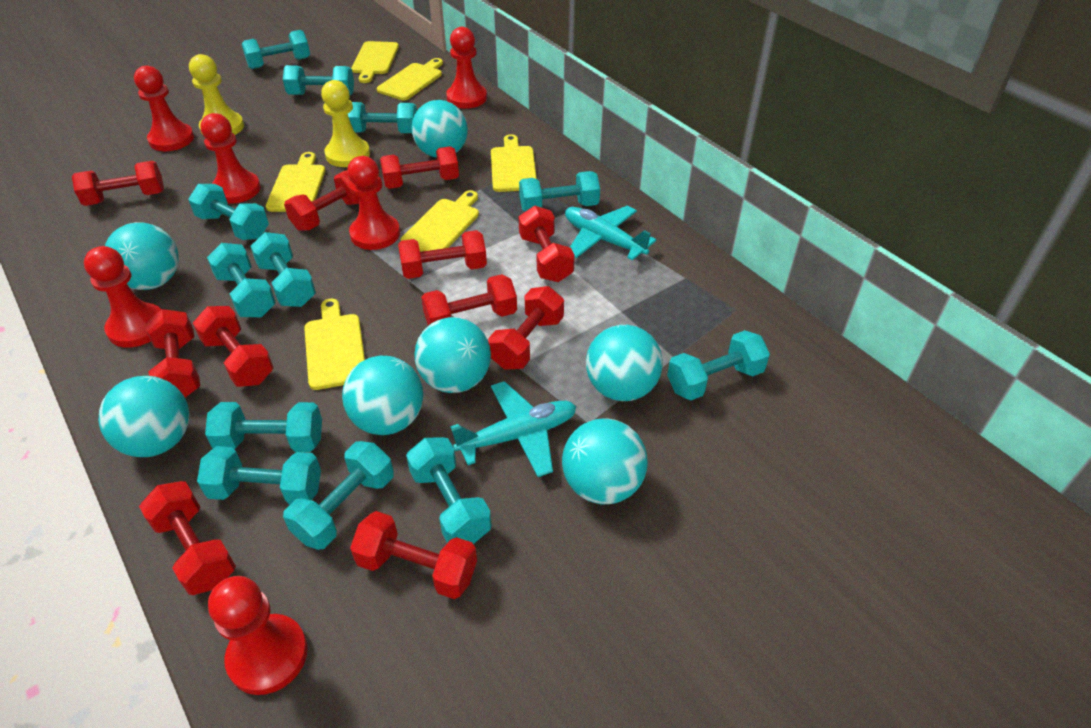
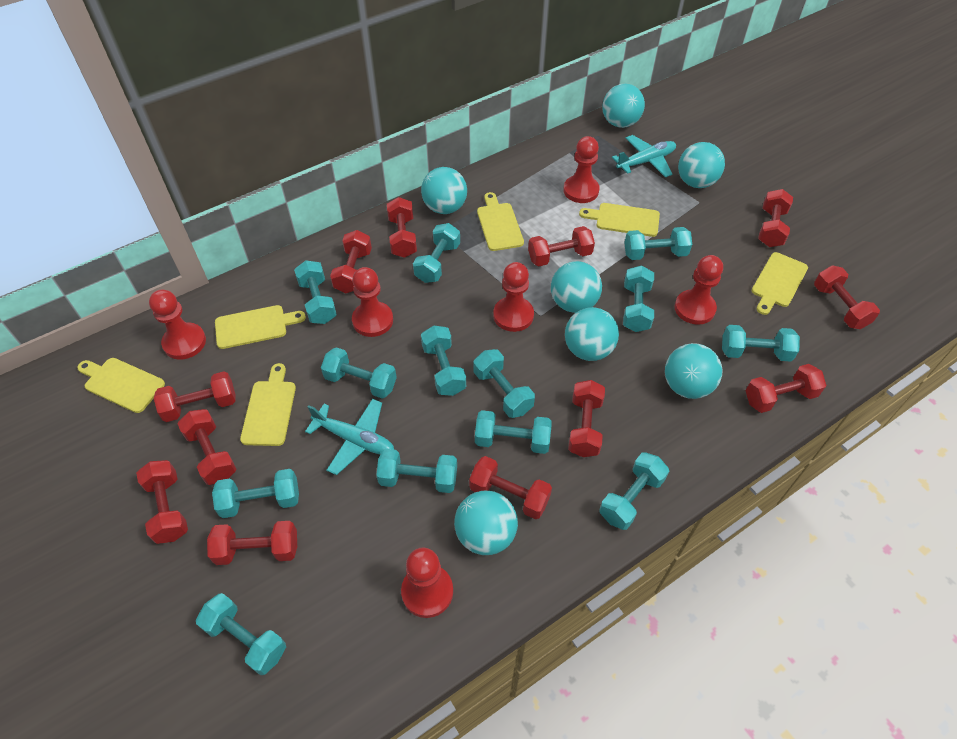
red dumbbell: 11 -> 12
turquoise dumbbell: 12 -> 13
yellow pawn: 2 -> 0

